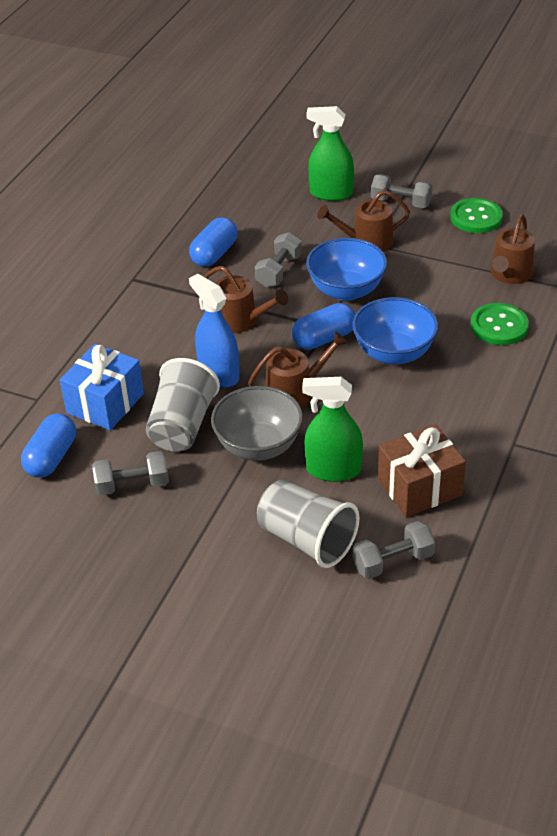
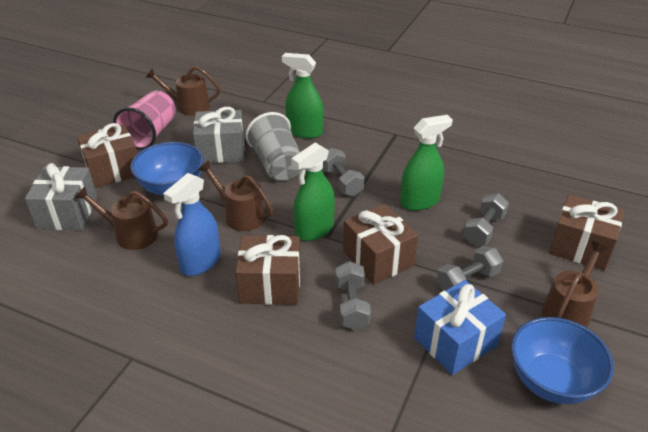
blue capsule: 3 -> 0
brown gift: 1 -> 4
green button: 2 -> 0
green spray bottle: 2 -> 3
grey bowl: 1 -> 0
grey cup: 2 -> 1
grey gift: 0 -> 2
pink cup: 0 -> 1

